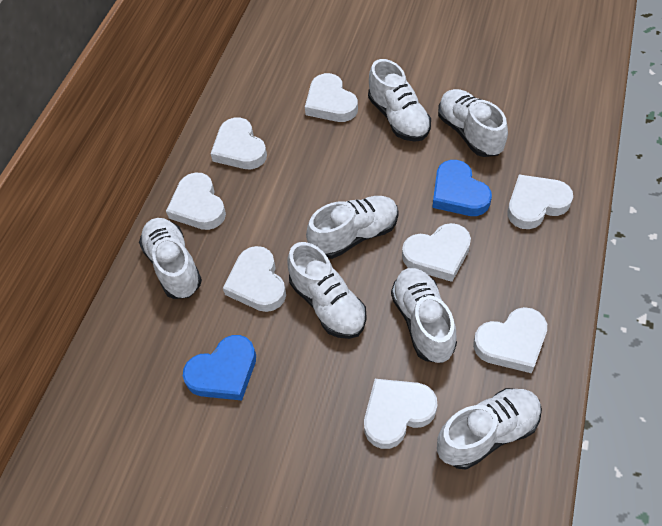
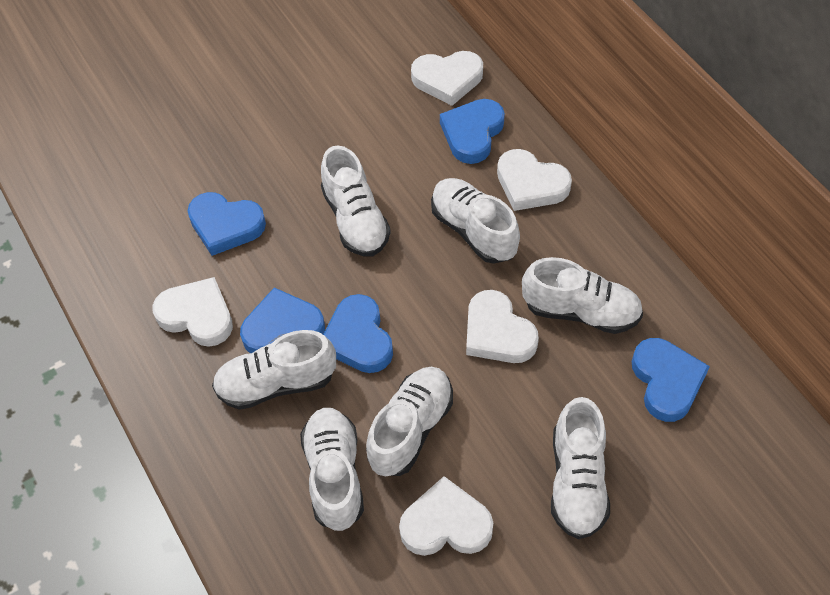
blue heart: 2 -> 5
white heart: 8 -> 5

